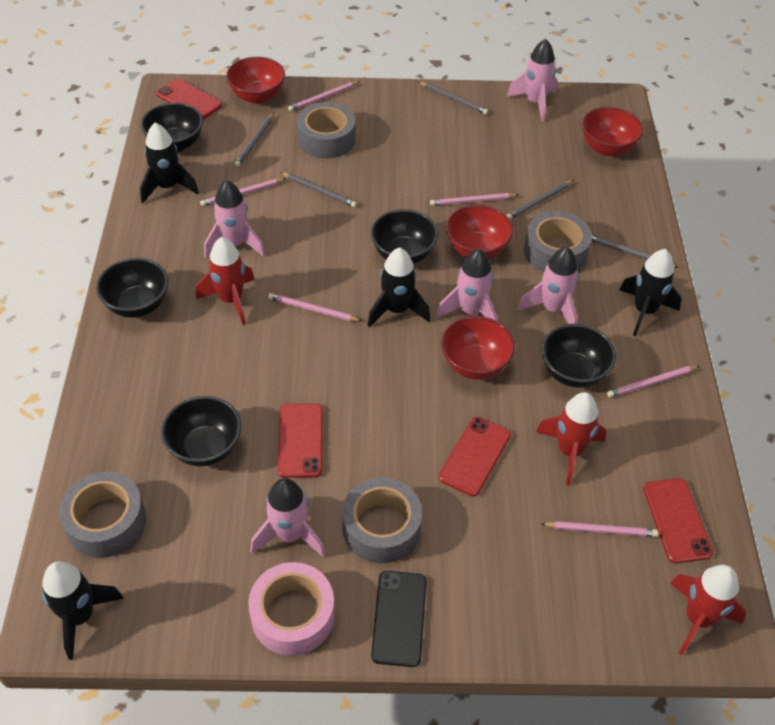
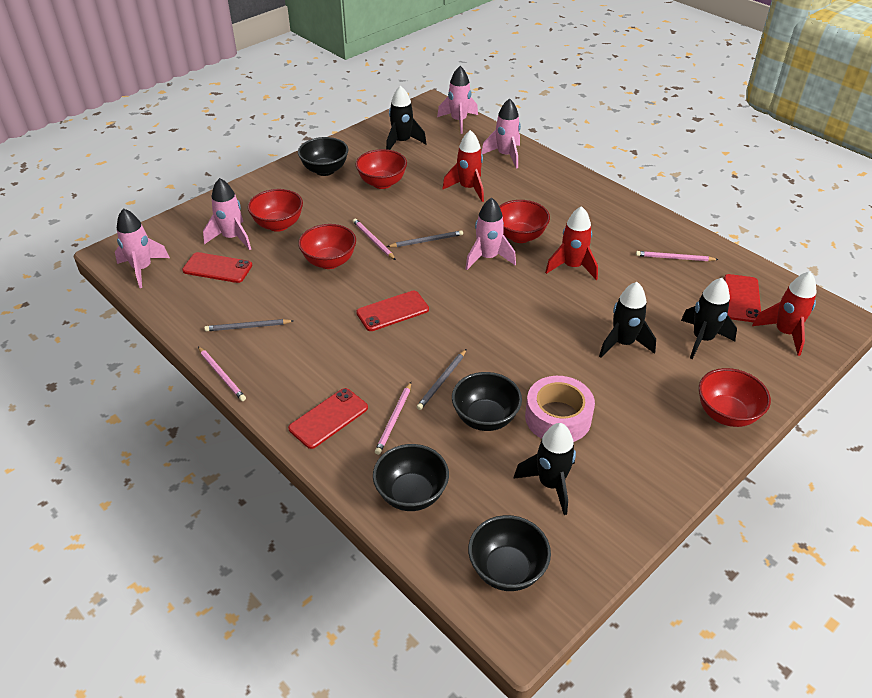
black bowl: 5 -> 4
black phone: 1 -> 0
grey pencil: 5 -> 3
grey tape: 4 -> 0
pink pencil: 6 -> 4
red bowl: 4 -> 5

